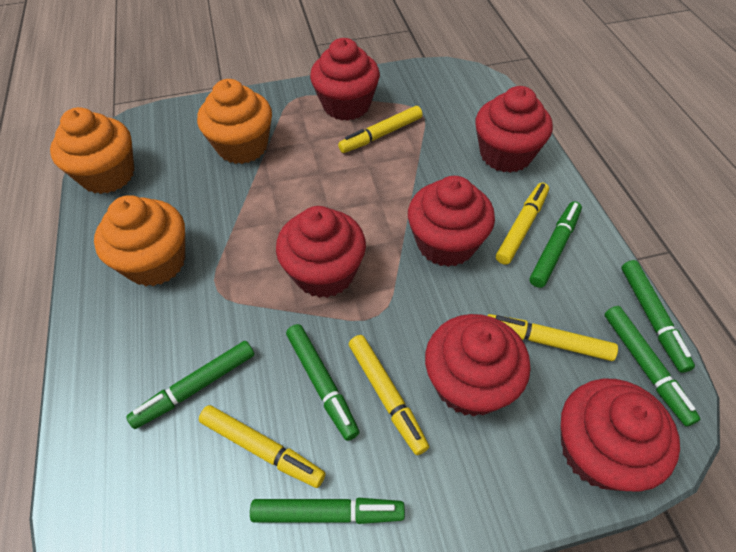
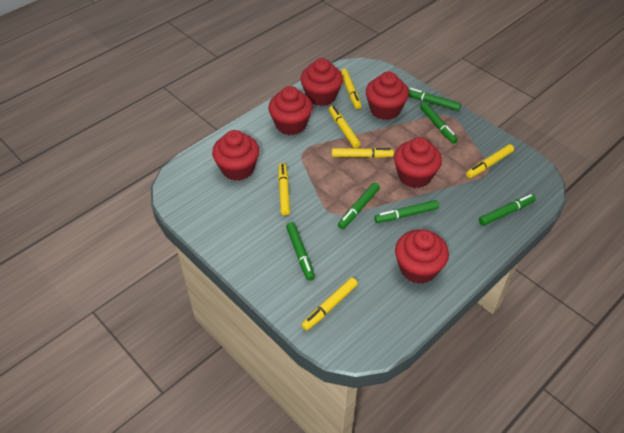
orange cupcake: 3 -> 0
yellow marker: 5 -> 6

